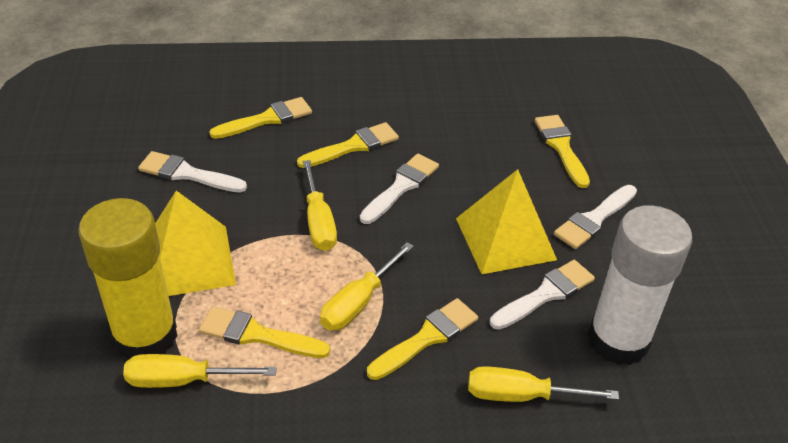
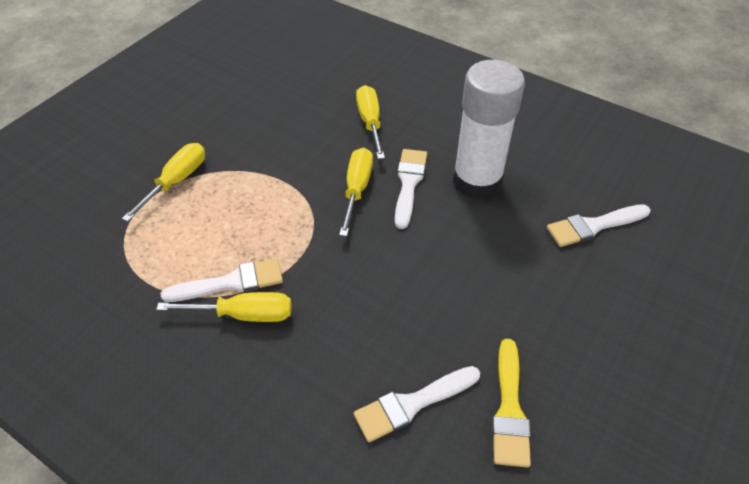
yellow brush: 5 -> 1
yellow glue stick: 1 -> 0
yellow pyramid: 2 -> 0

